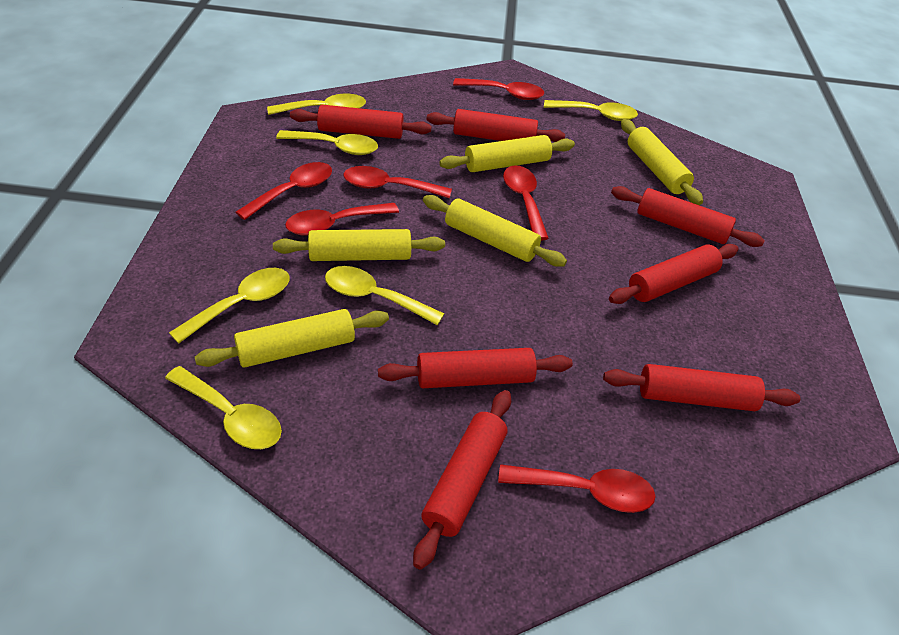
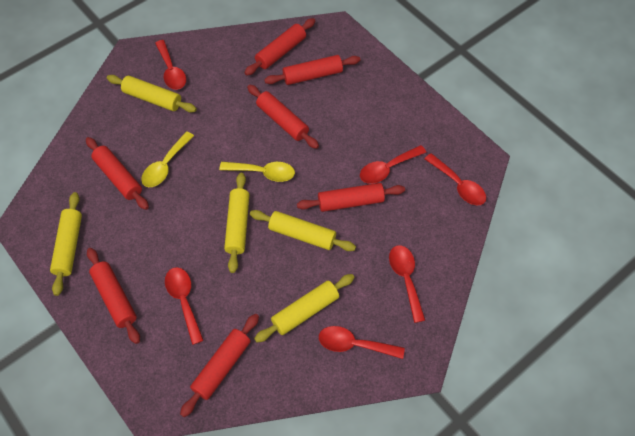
yellow spoon: 6 -> 2

